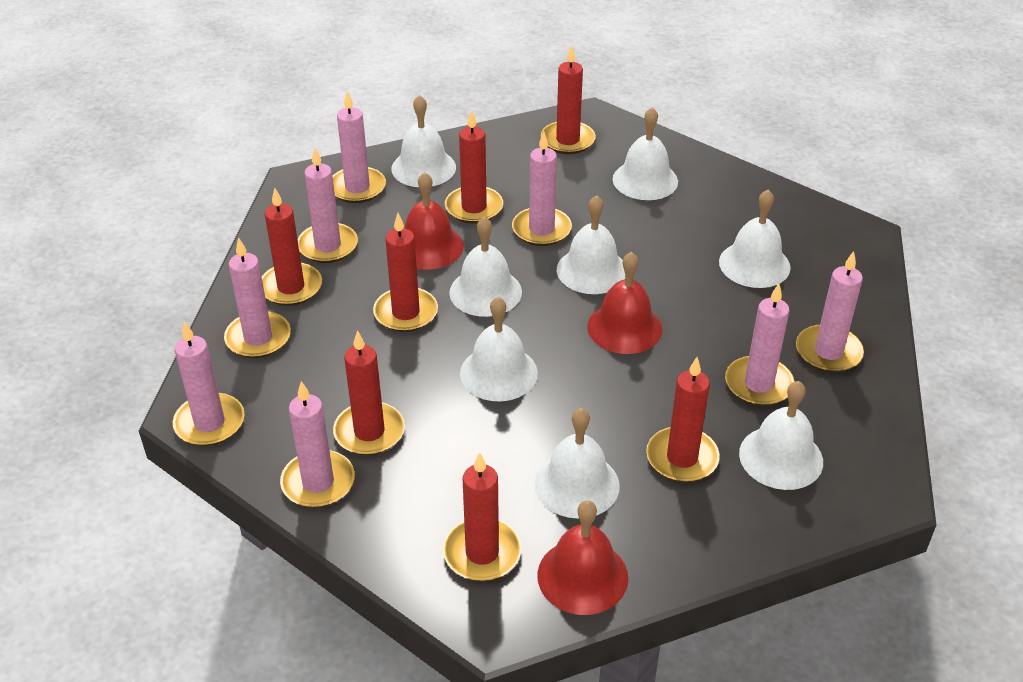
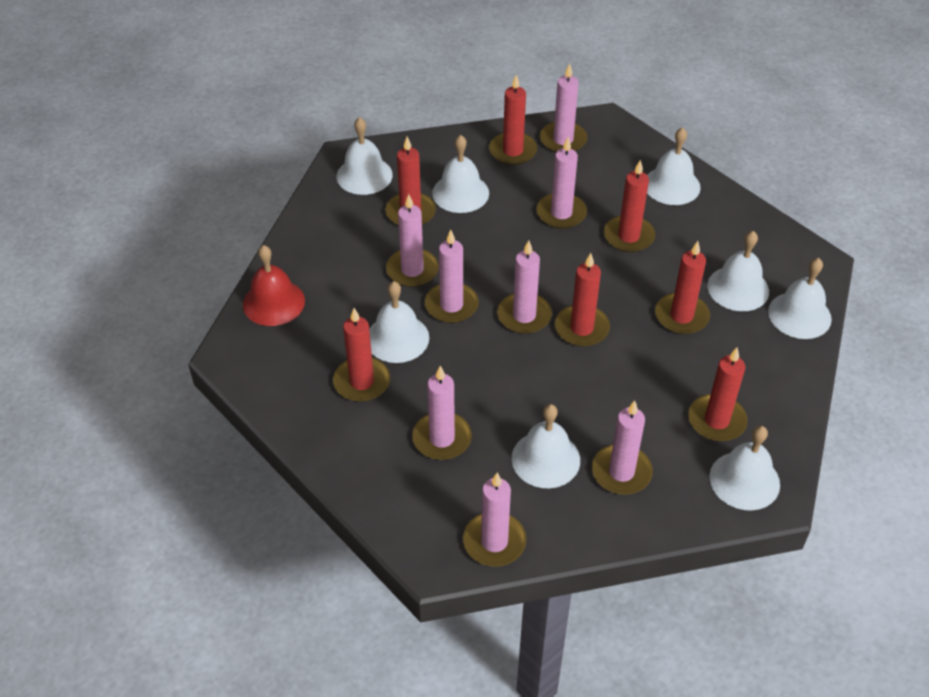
red bell: 3 -> 1

